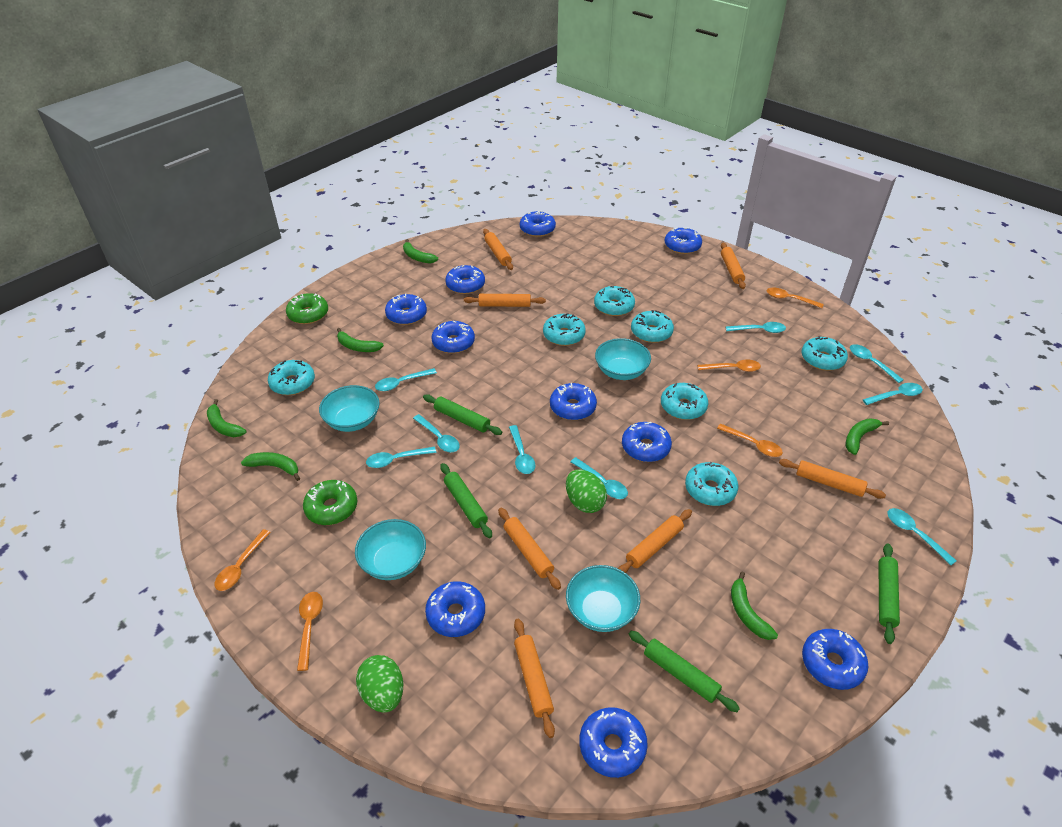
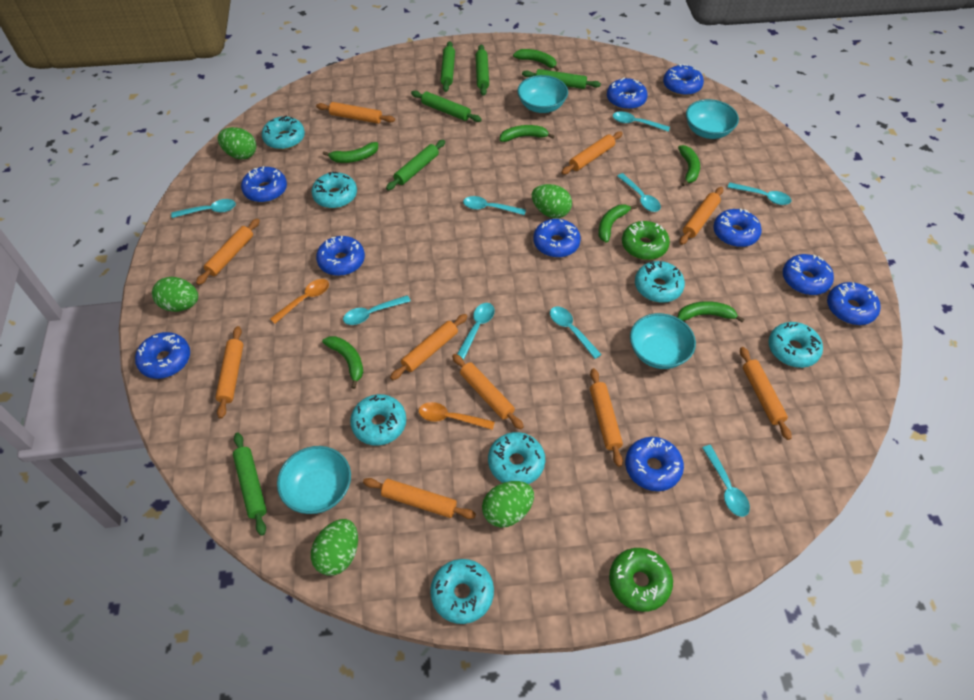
green banana: 6 -> 7
green egg: 2 -> 5
green rolling pin: 4 -> 6
orange rolling pin: 7 -> 10
orange spoon: 5 -> 2

